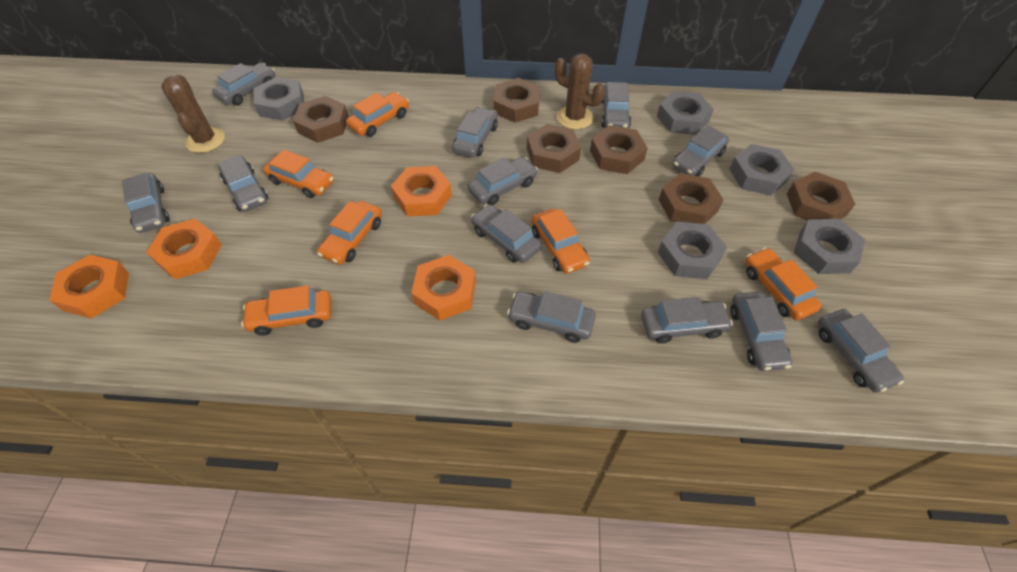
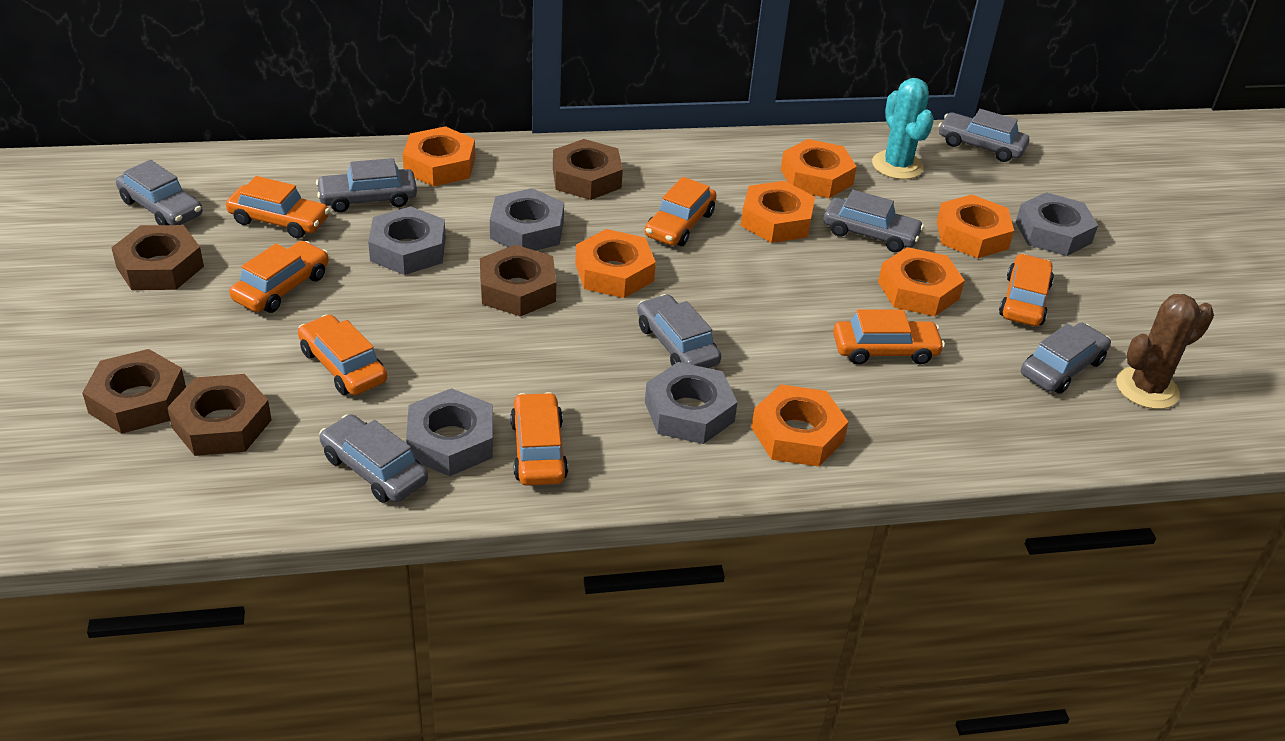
brown cactus: 2 -> 1
brown nut: 6 -> 5
grey car: 12 -> 7
orange car: 6 -> 7
orange nut: 4 -> 7
turquoise cactus: 0 -> 1

